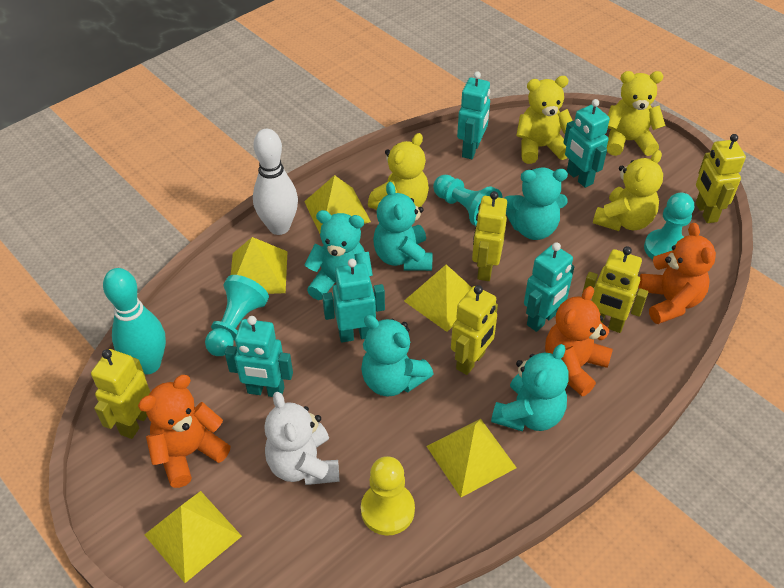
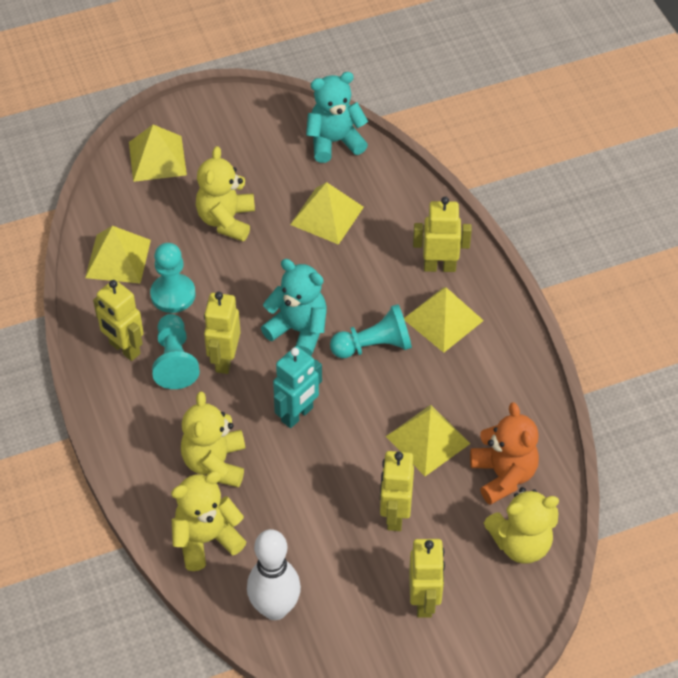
orange teddy bear: 3 -> 1
turquoise bowling pin: 1 -> 0
turquoise robot: 5 -> 1
turquoise teddy bear: 5 -> 2
white teddy bear: 1 -> 0
yellow pawn: 1 -> 0

